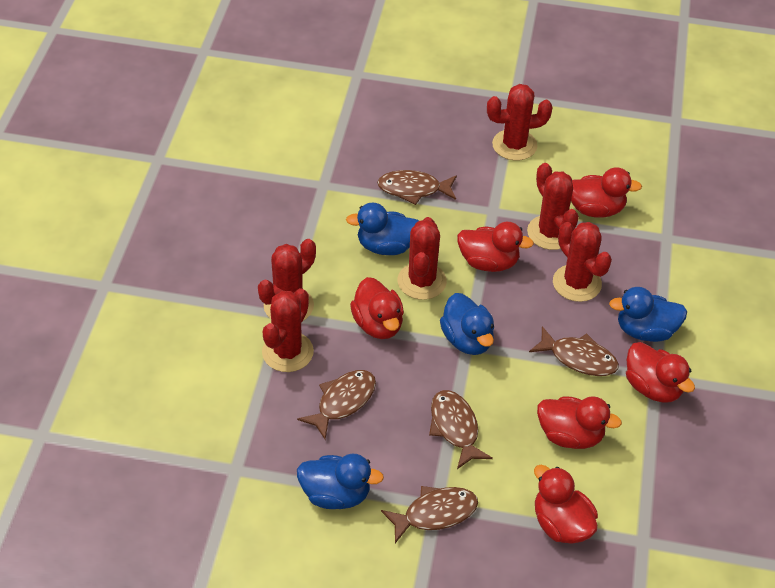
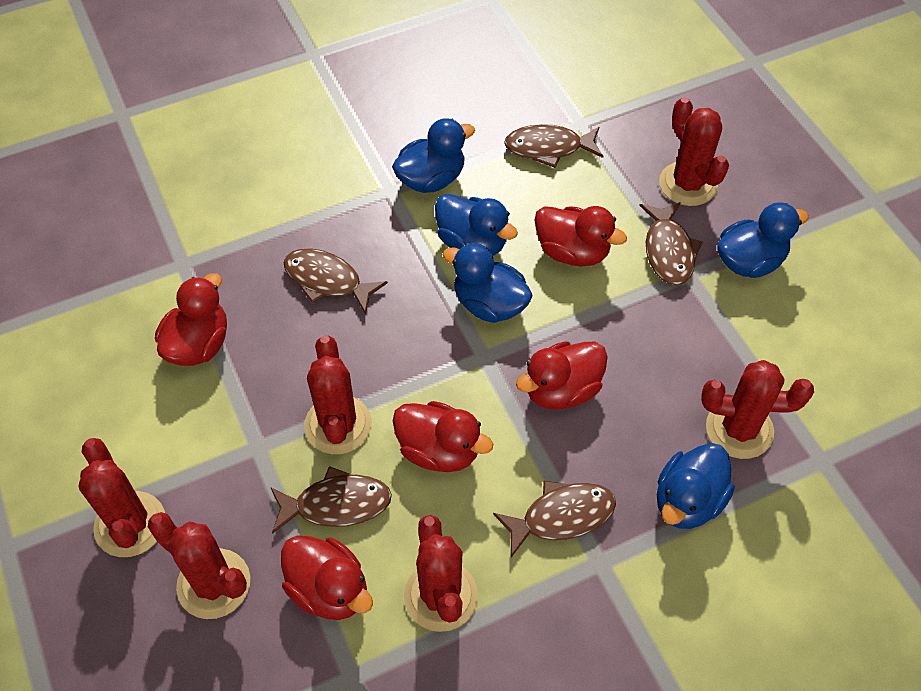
blue duck: 4 -> 5
red duck: 6 -> 5

